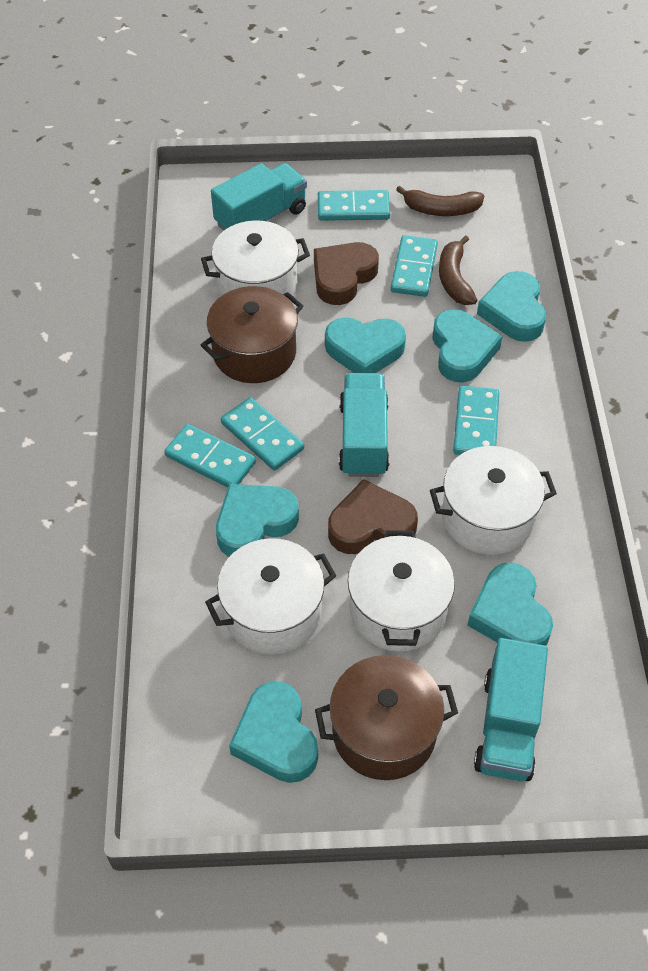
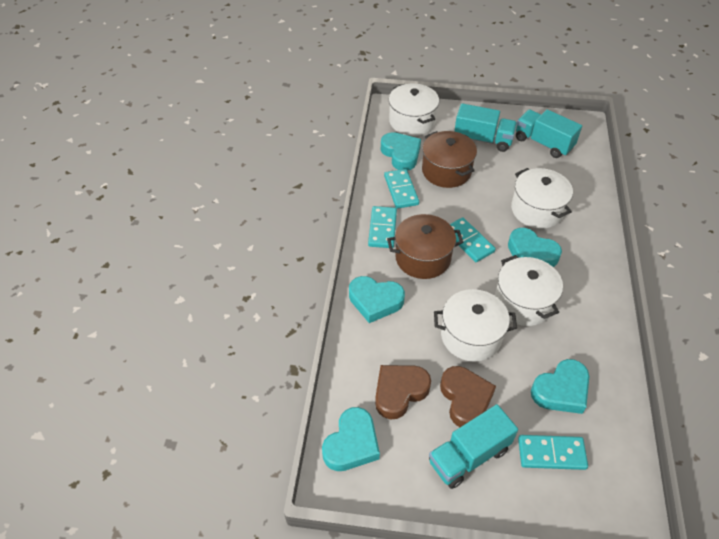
brown banana: 2 -> 0
turquoise domino: 5 -> 4
turquoise heart: 6 -> 5

